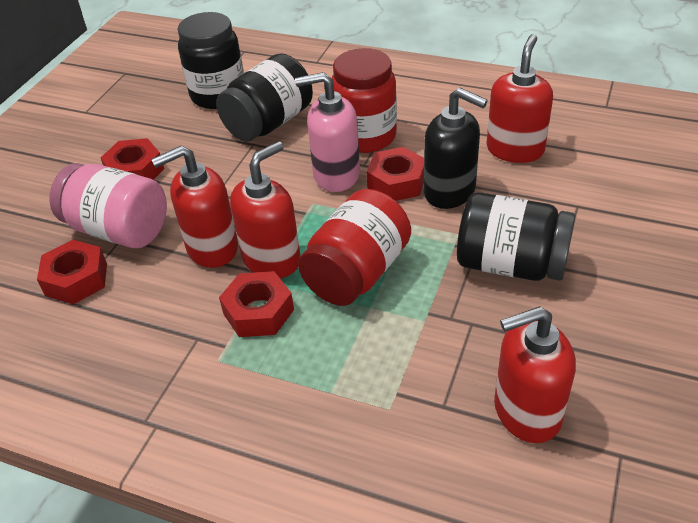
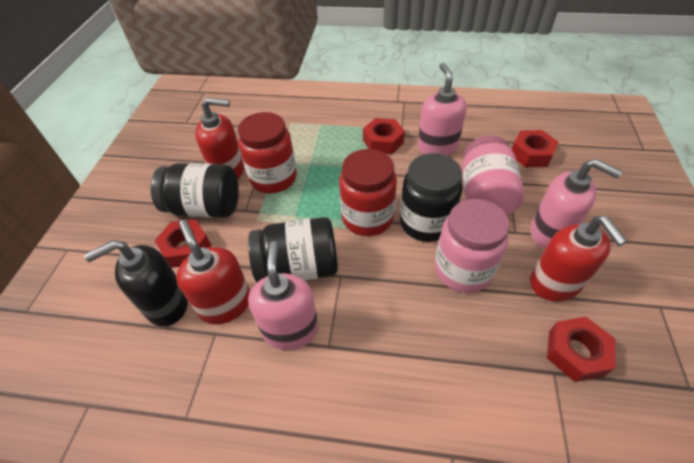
pink jar: 1 -> 2
pink soap dispenser: 1 -> 3
red soap dispenser: 4 -> 3

